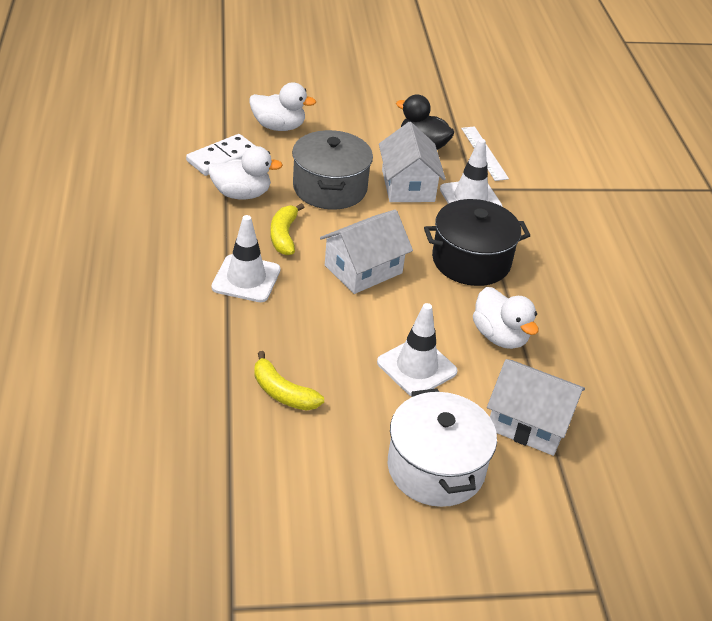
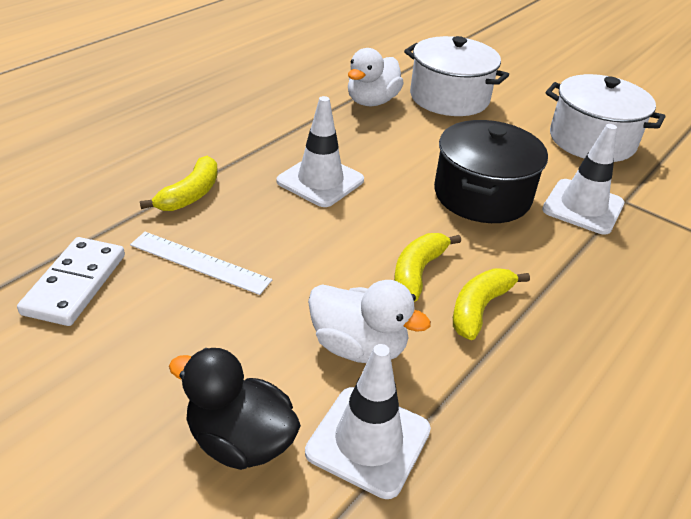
grey pot: 1 -> 0
white duck: 3 -> 2
white house: 3 -> 0
white pot: 1 -> 2
yellow banana: 2 -> 3

